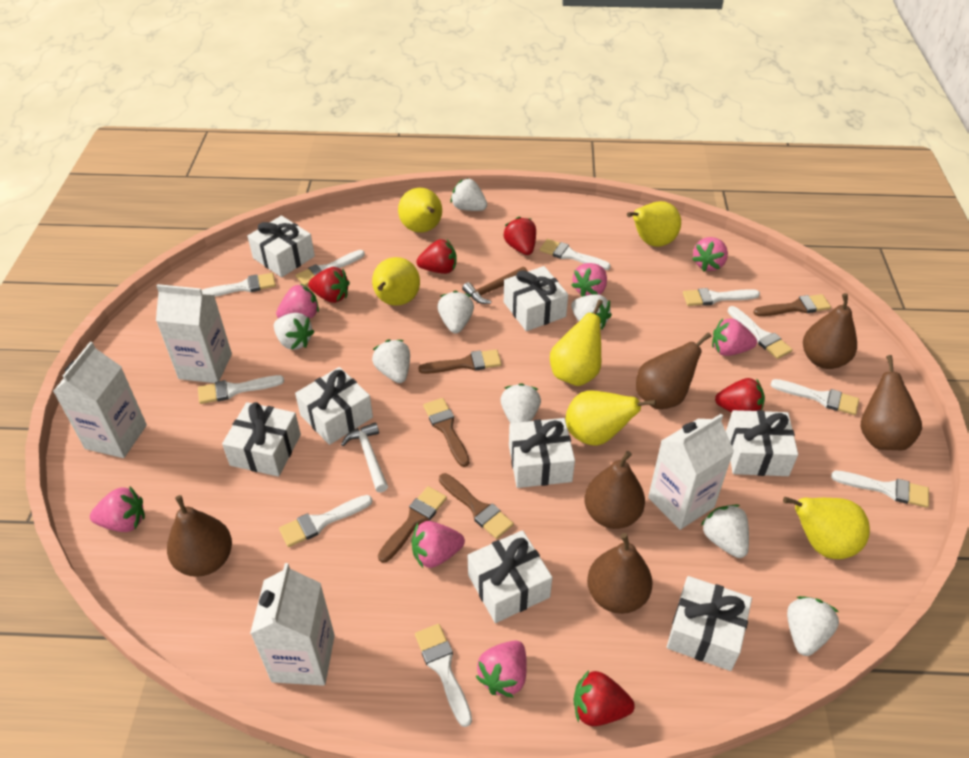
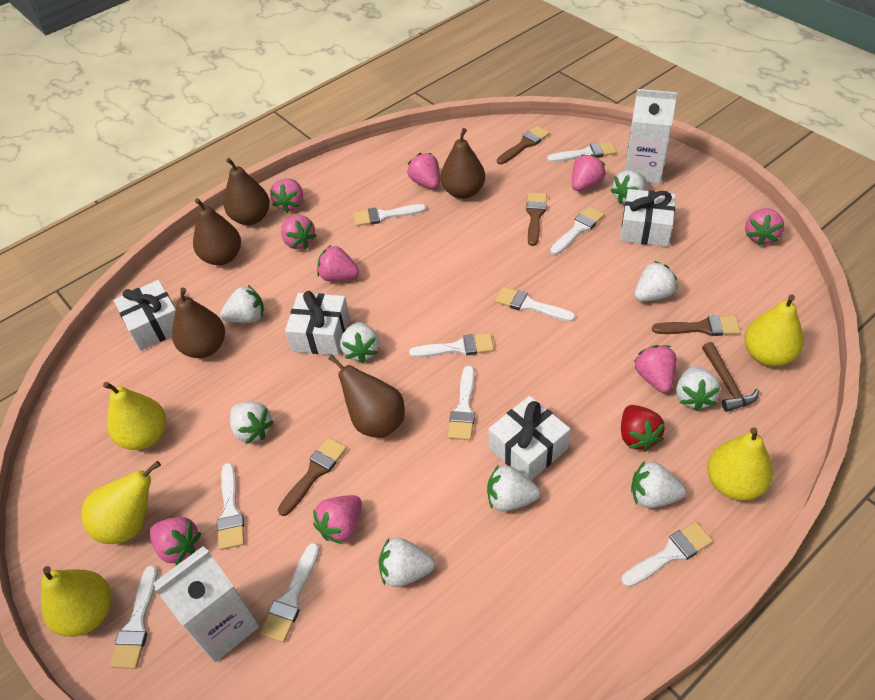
brown brush: 5 -> 4
brown pear: 6 -> 5
pink strawberry: 7 -> 9
red strawberry: 5 -> 1
white carton: 4 -> 2
white gift: 8 -> 4
white hammer: 1 -> 0
white strawberry: 8 -> 9
yellow pear: 6 -> 5

